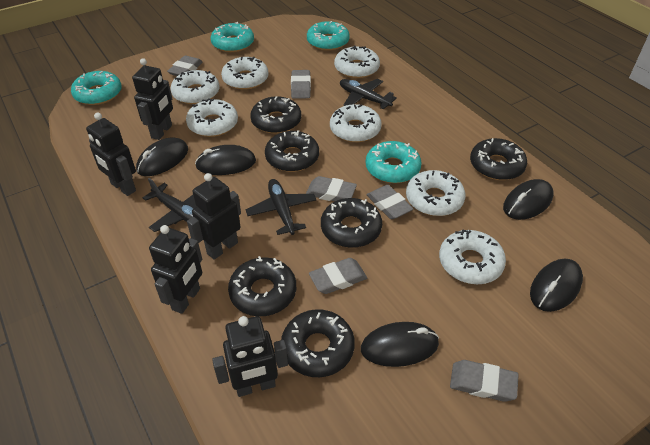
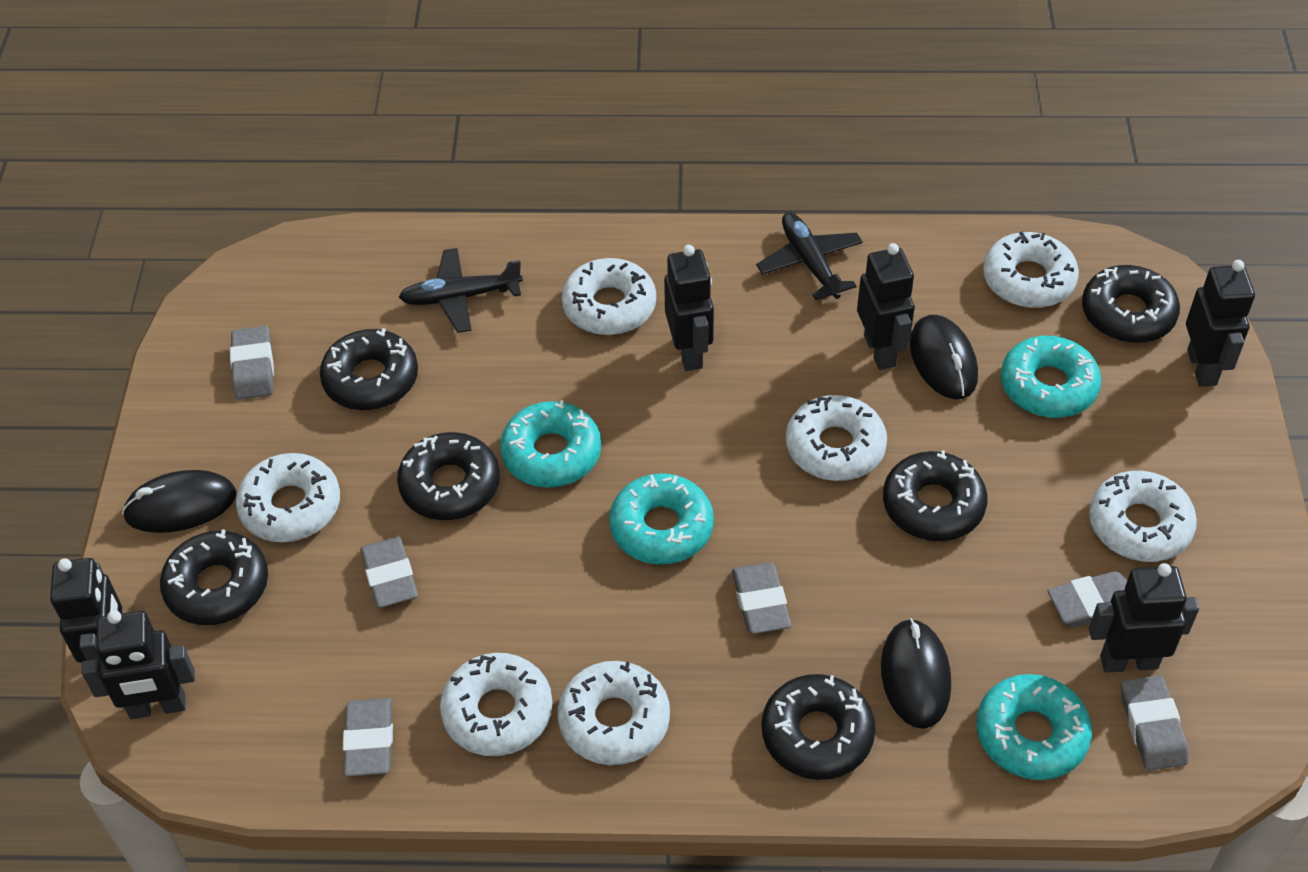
black mouse: 5 -> 3
black plane: 3 -> 2
black robot: 5 -> 6

